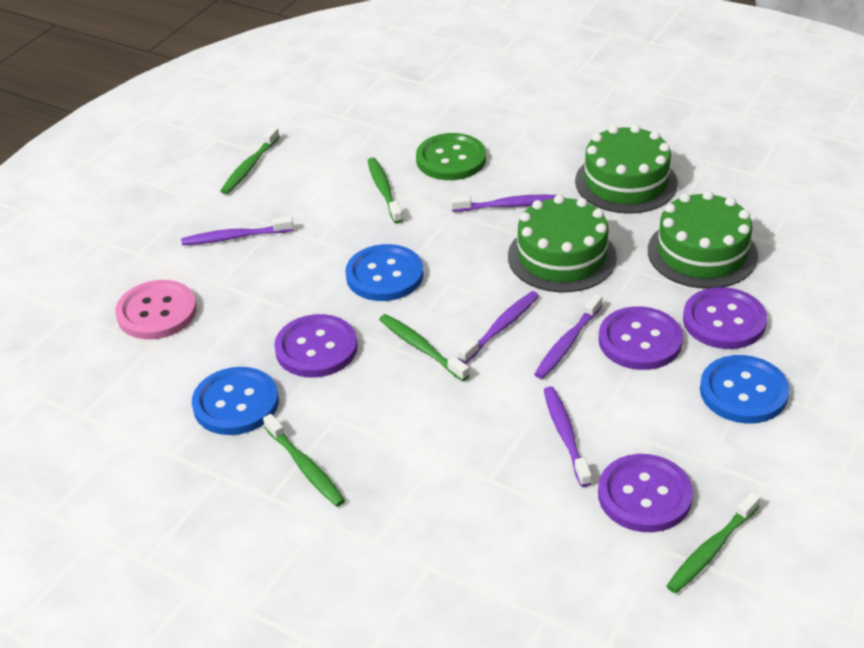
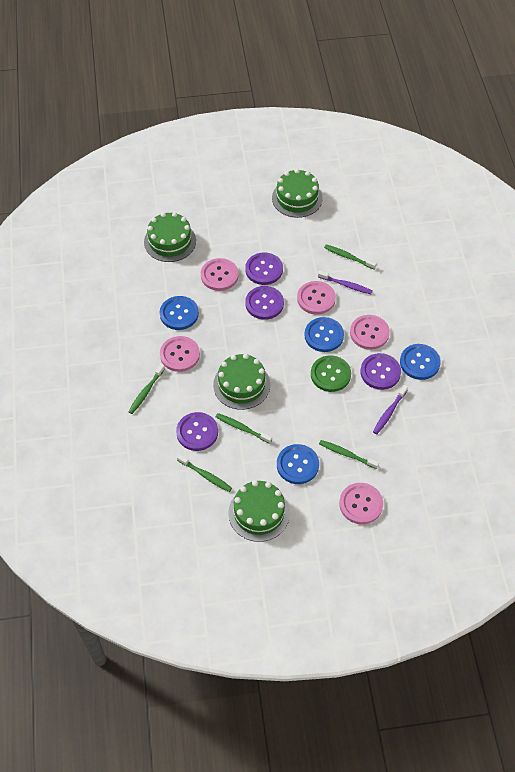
blue button: 3 -> 4
green cake: 3 -> 4
pink button: 1 -> 5
purple toothbrush: 5 -> 2

